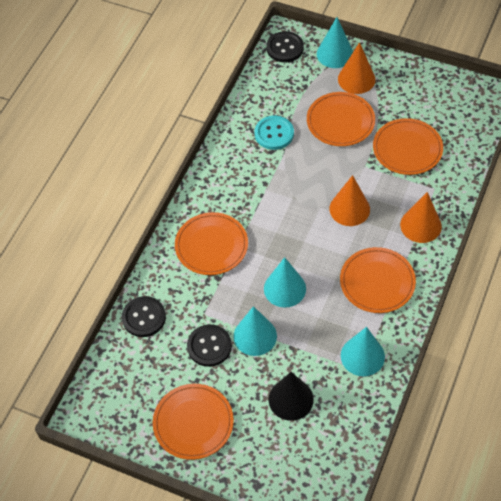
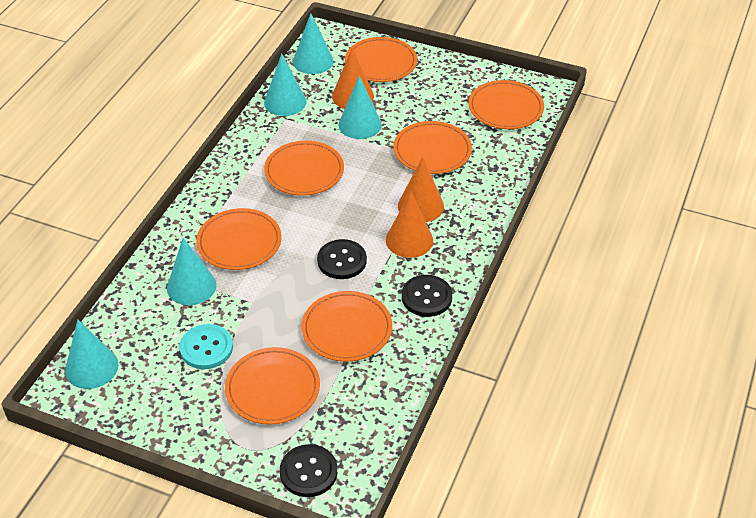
black cone: 1 -> 0
orange plate: 5 -> 7
turquoise cone: 4 -> 5

